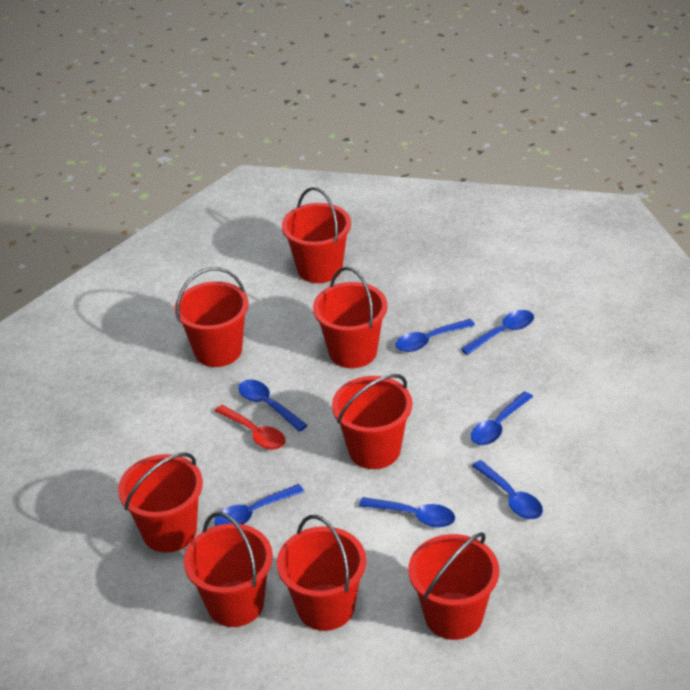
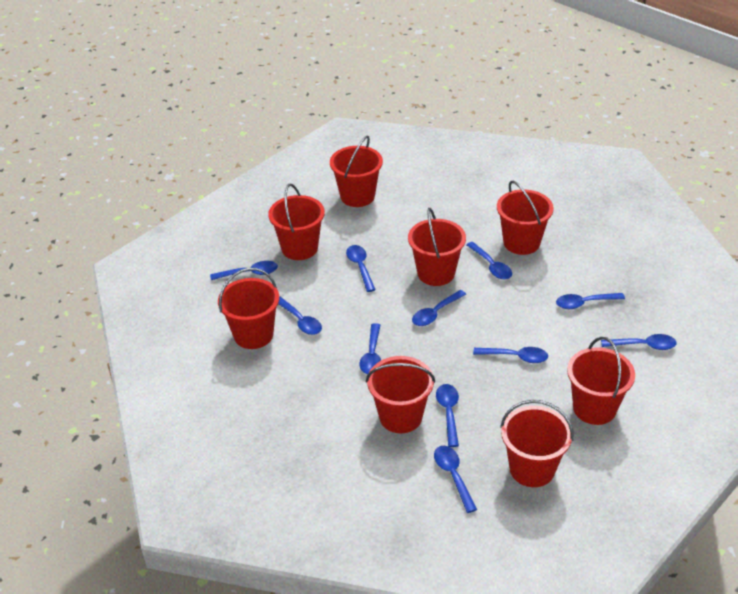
blue spoon: 7 -> 11
red spoon: 1 -> 0

